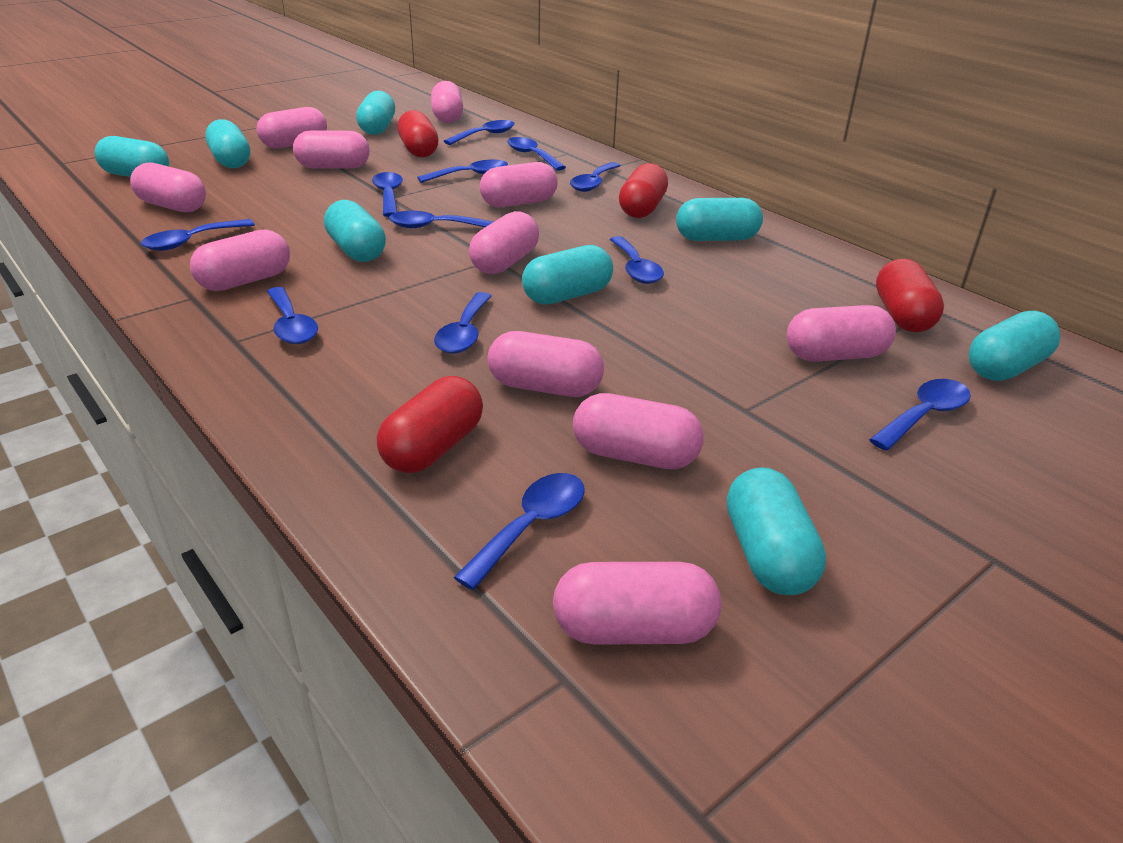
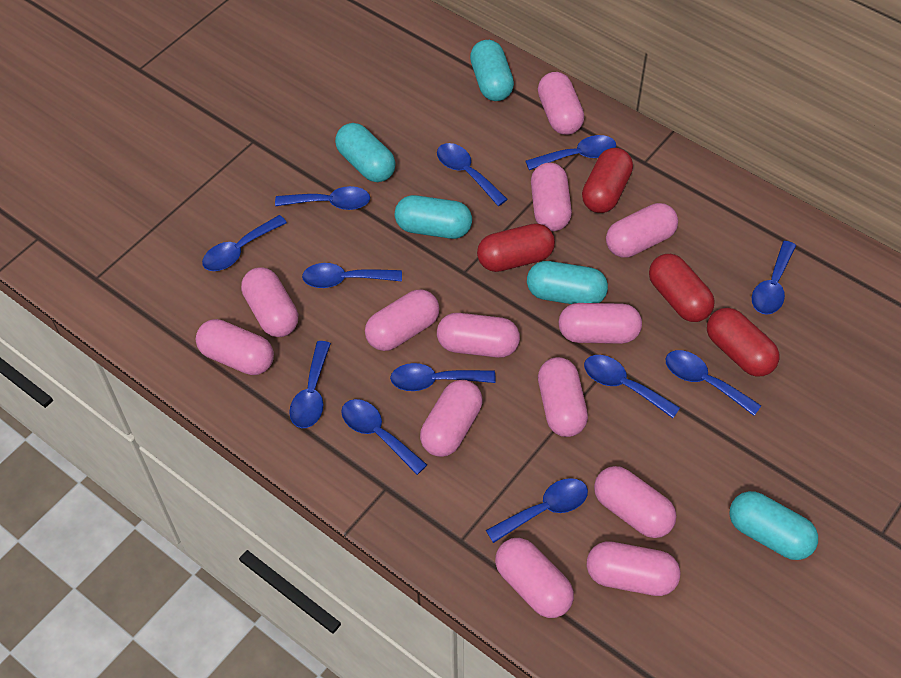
pink capsule: 11 -> 13
turquoise capsule: 8 -> 5

